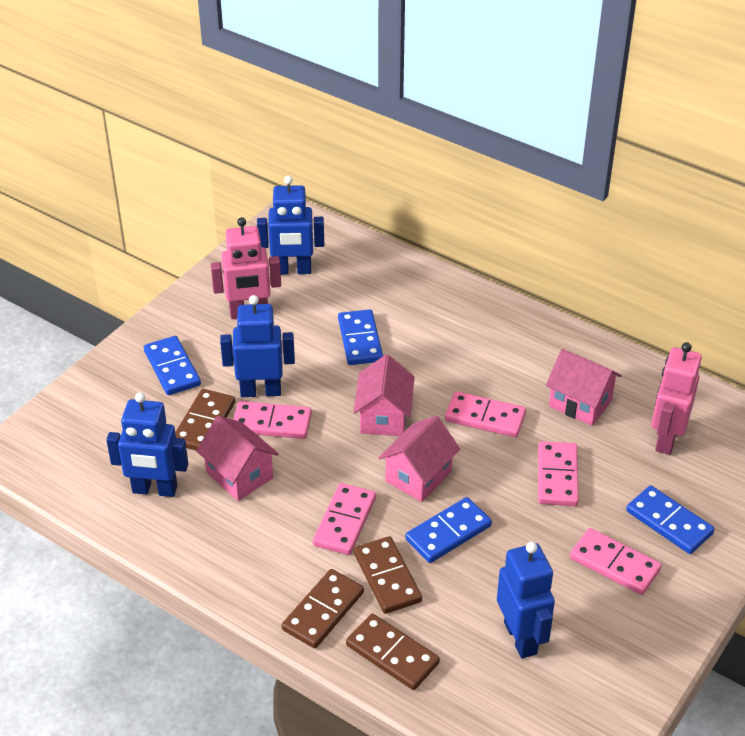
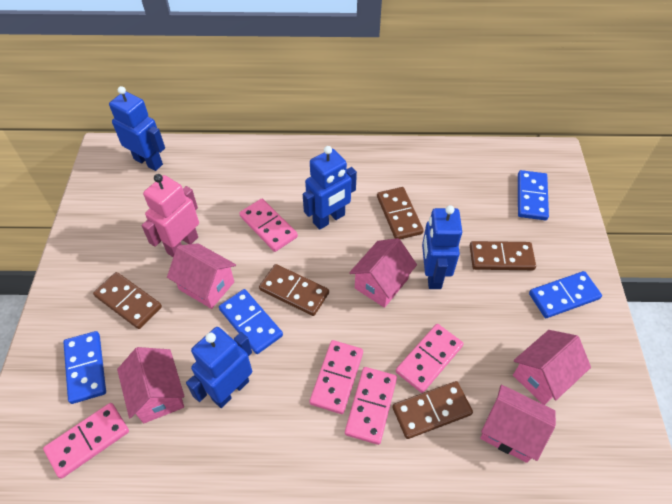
brown domino: 4 -> 5
pink house: 4 -> 5
pink robot: 2 -> 1

